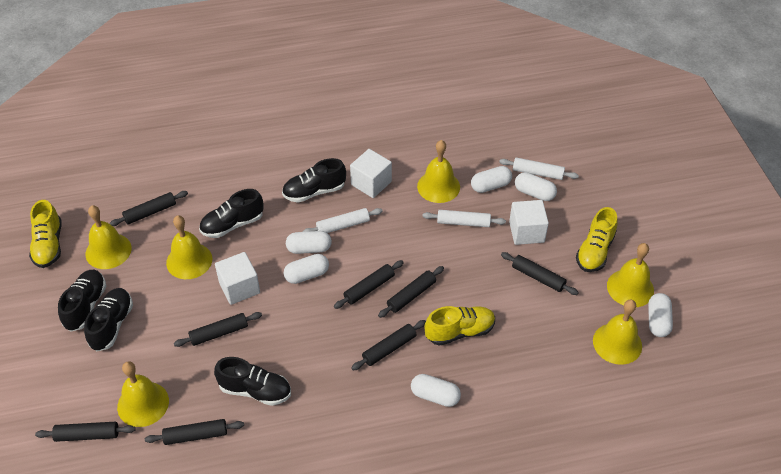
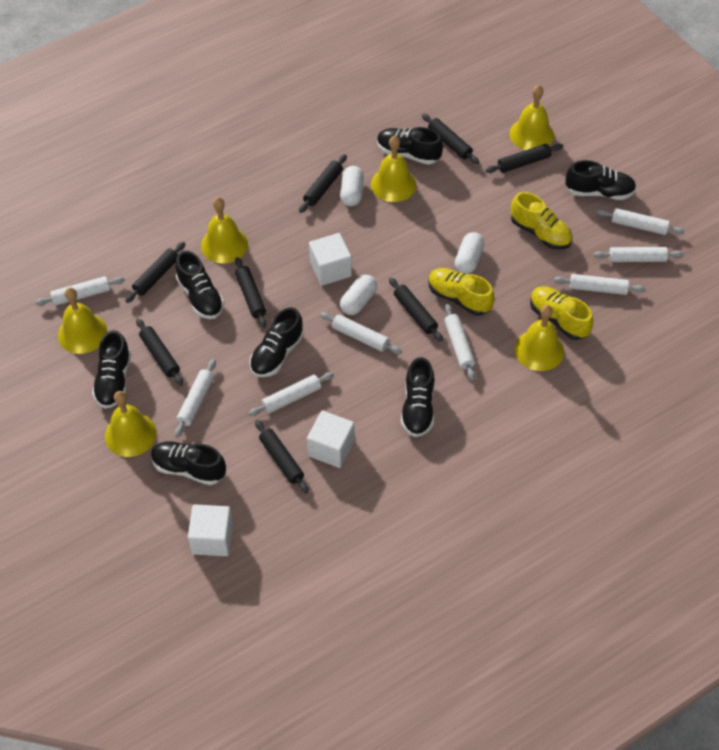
black shoe: 5 -> 7
white capsule: 6 -> 3
white rolling pin: 3 -> 8

